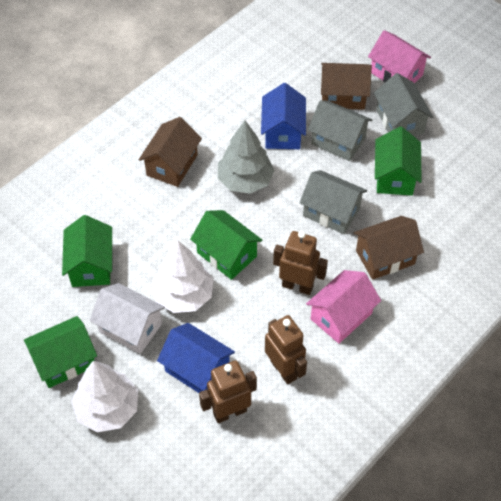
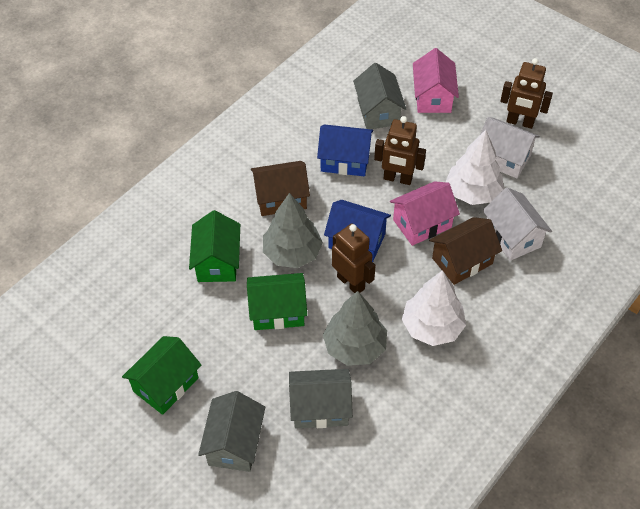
brown house: 3 -> 2
green house: 4 -> 3
grey tree: 1 -> 2
white house: 1 -> 2

